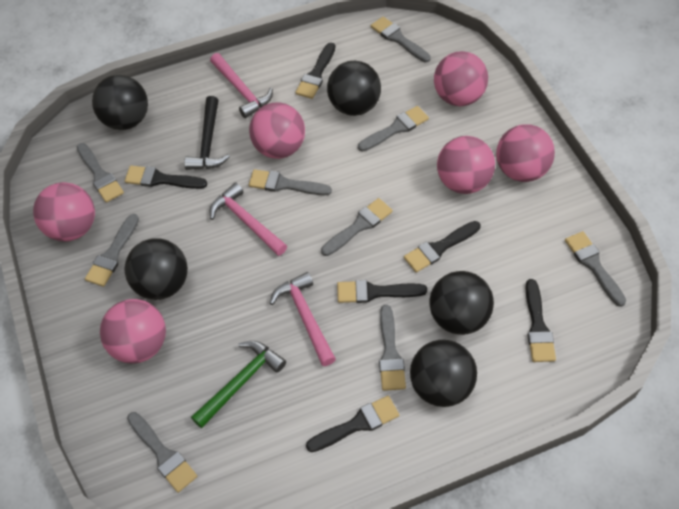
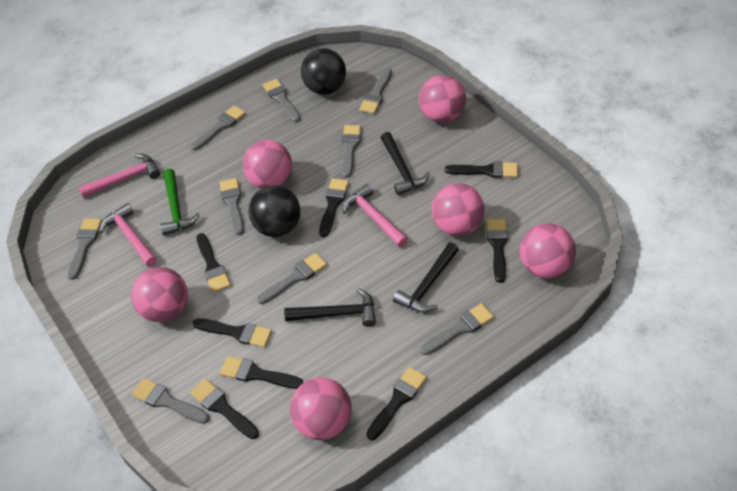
black ball: 5 -> 2
black brush: 6 -> 8
black hammer: 1 -> 3

